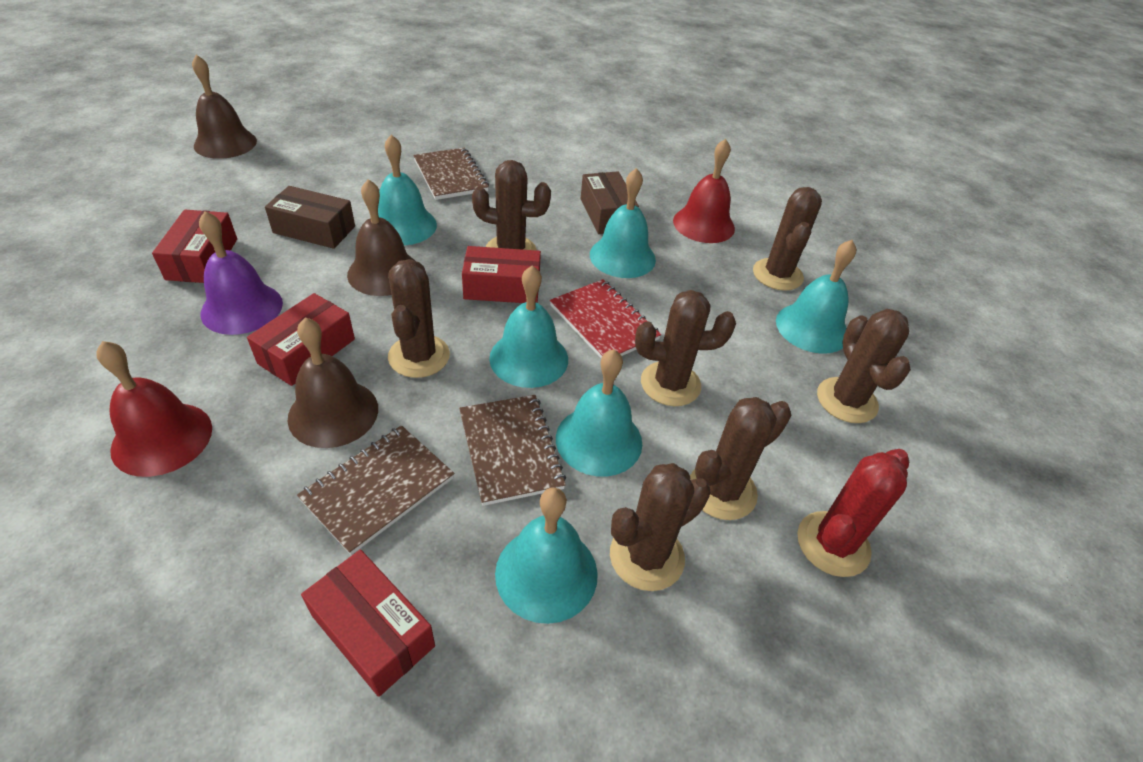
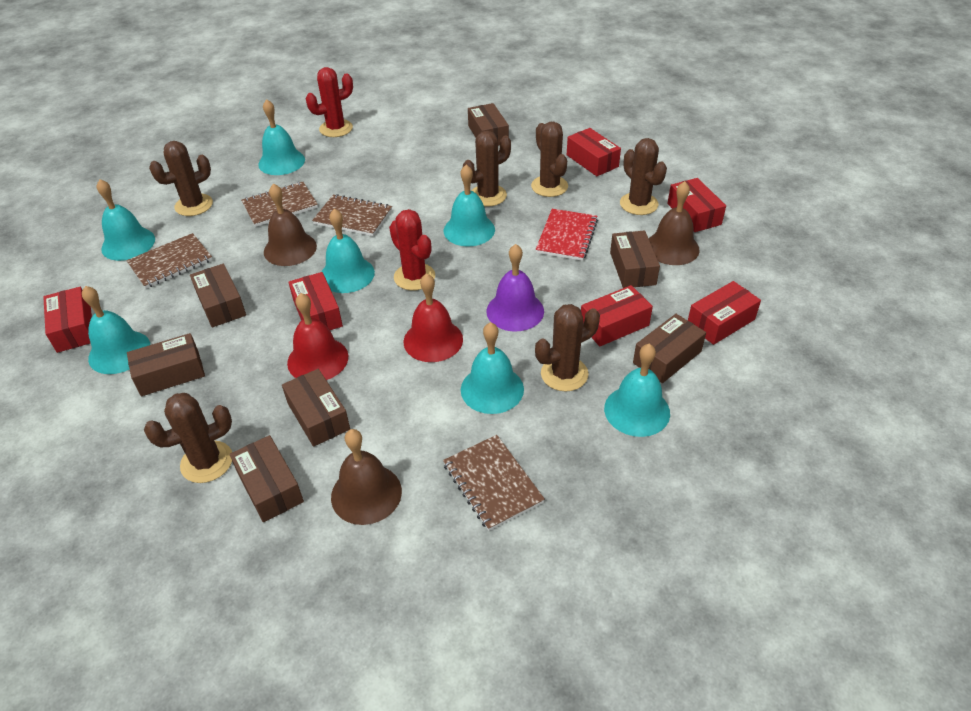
brown box: 2 -> 7
brown cactus: 7 -> 6
brown notebook: 3 -> 4
red box: 4 -> 6
red cactus: 1 -> 2
turquoise bell: 6 -> 7

